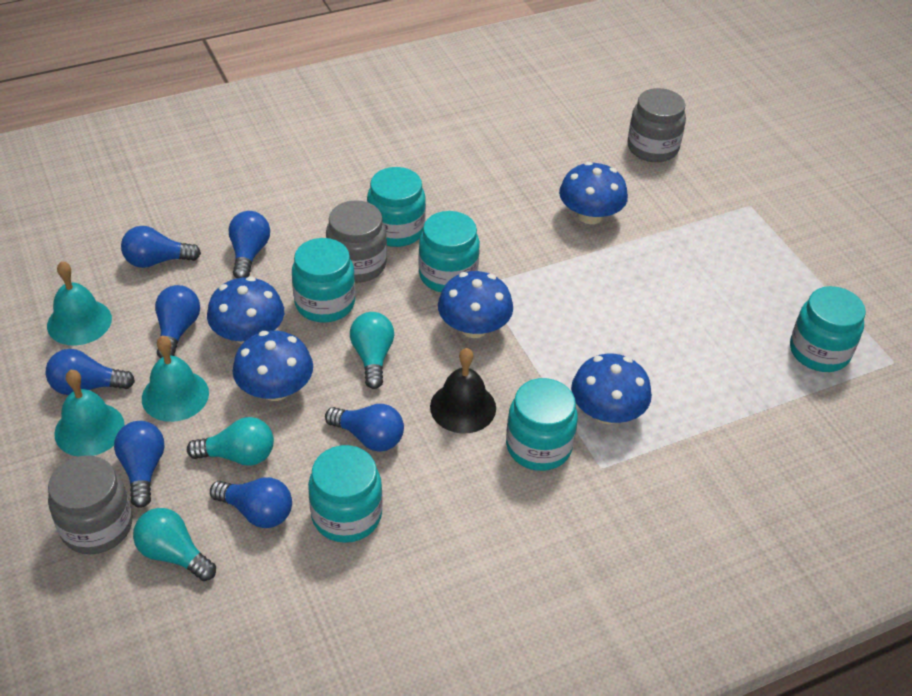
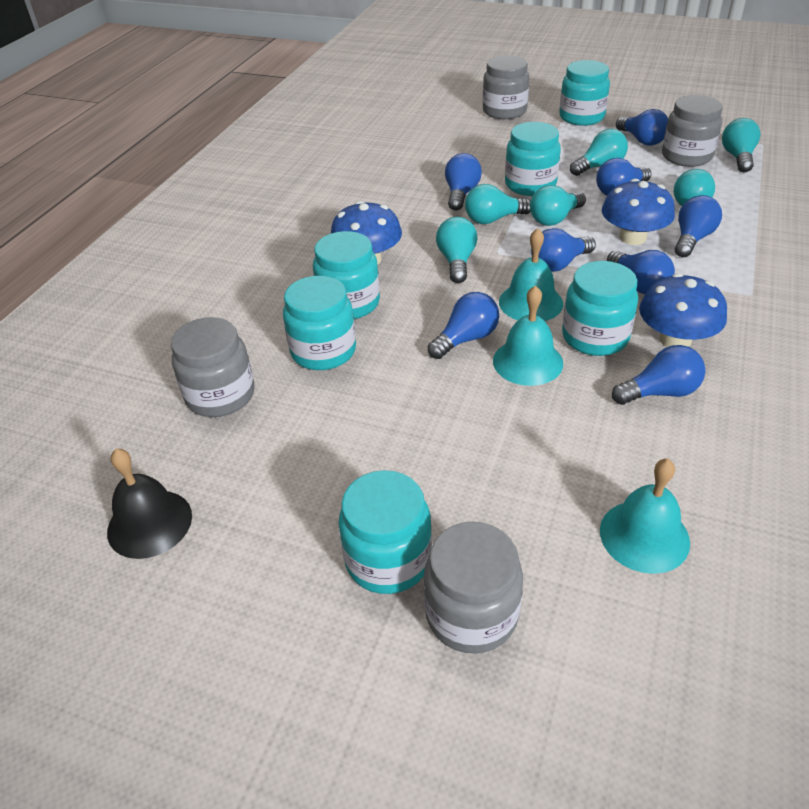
blue light bulb: 7 -> 8
blue mushroom: 5 -> 3
grey jar: 3 -> 4
turquoise light bulb: 3 -> 6

